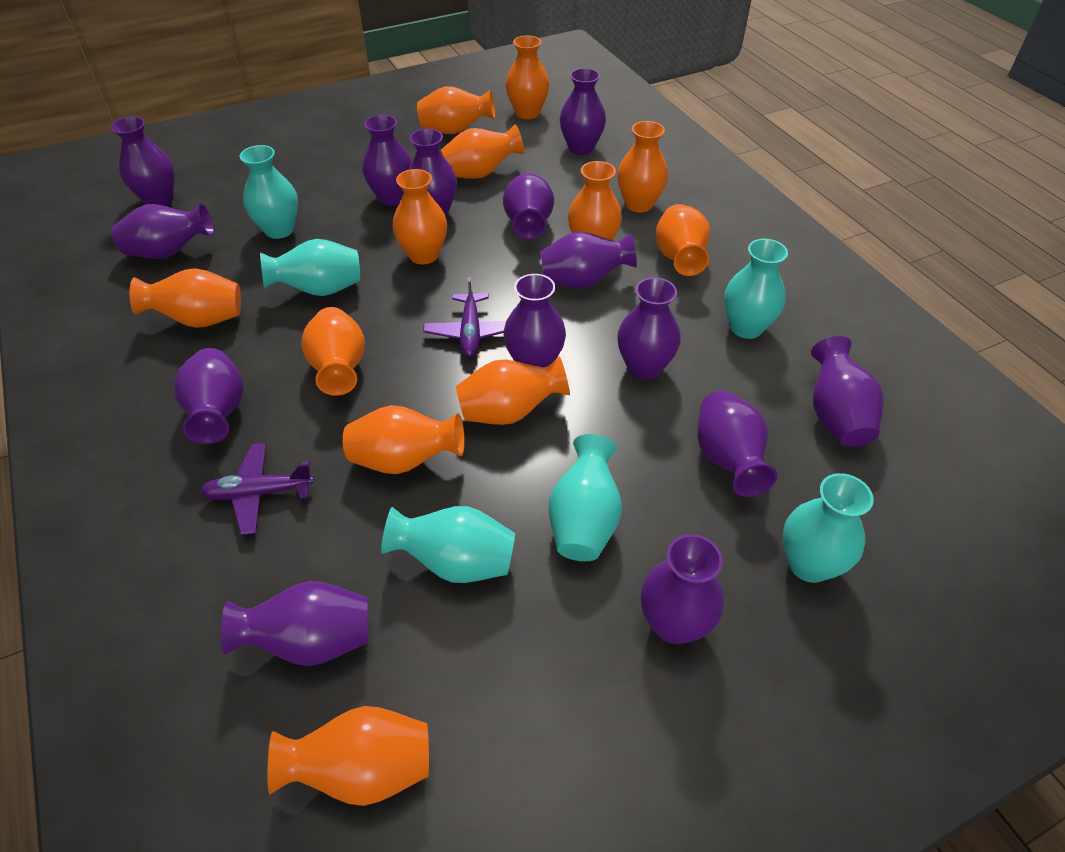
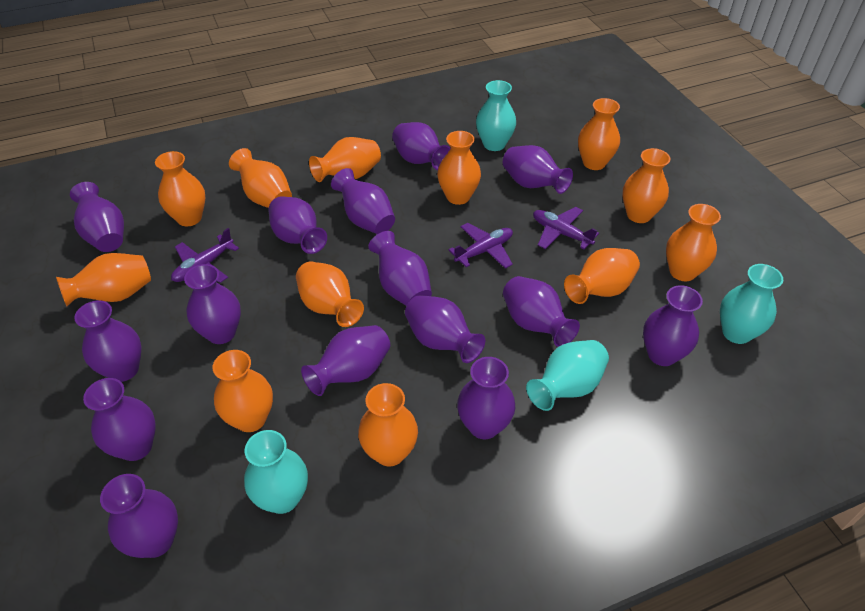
purple plane: 2 -> 3
purple vase: 14 -> 15
turquoise vase: 6 -> 4

